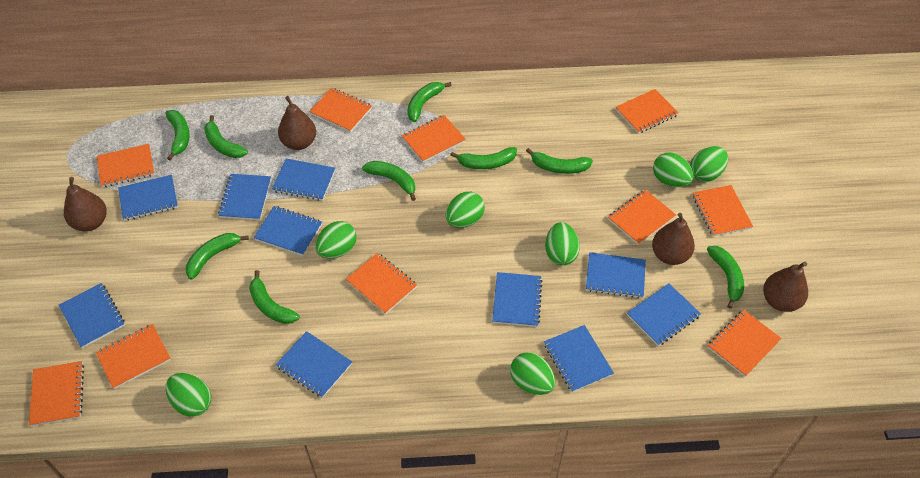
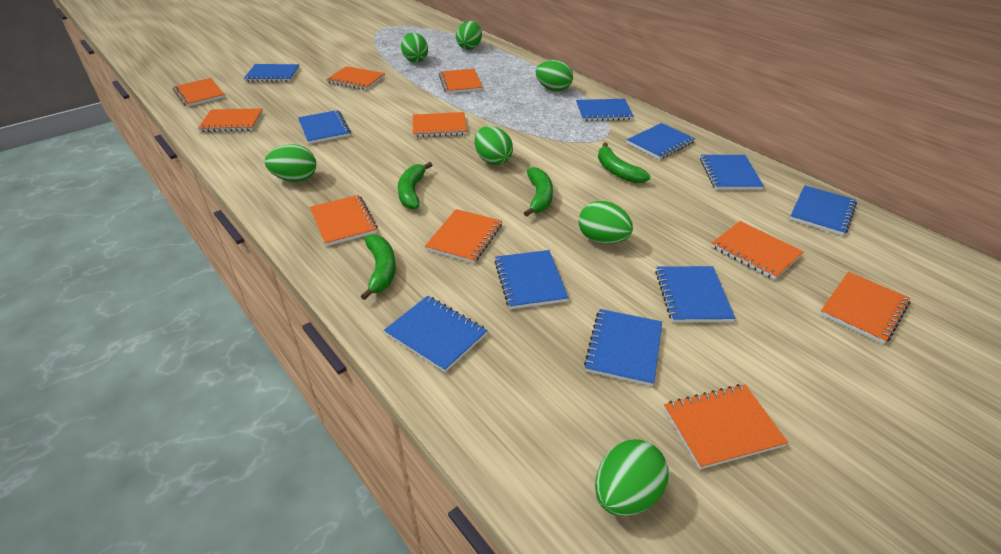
brown pear: 4 -> 0
green banana: 9 -> 4

